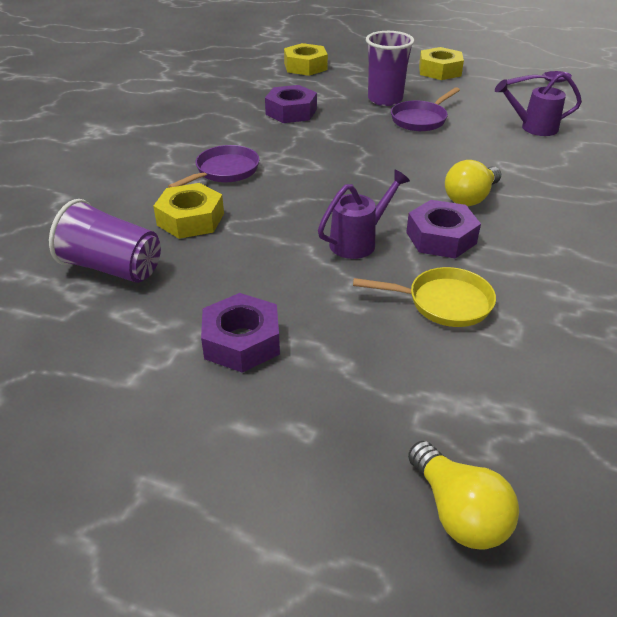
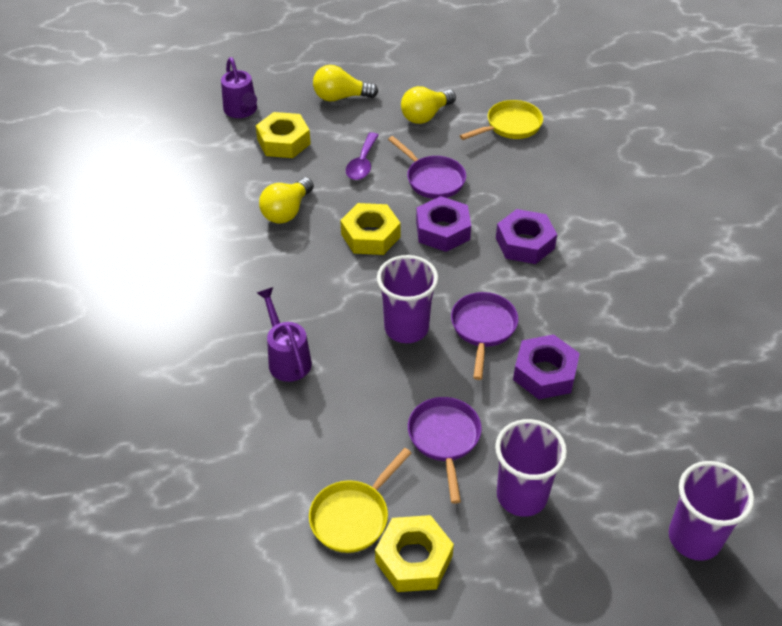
purple cup: 2 -> 3
purple pan: 2 -> 3
yellow light bulb: 2 -> 3
yellow pan: 1 -> 2

